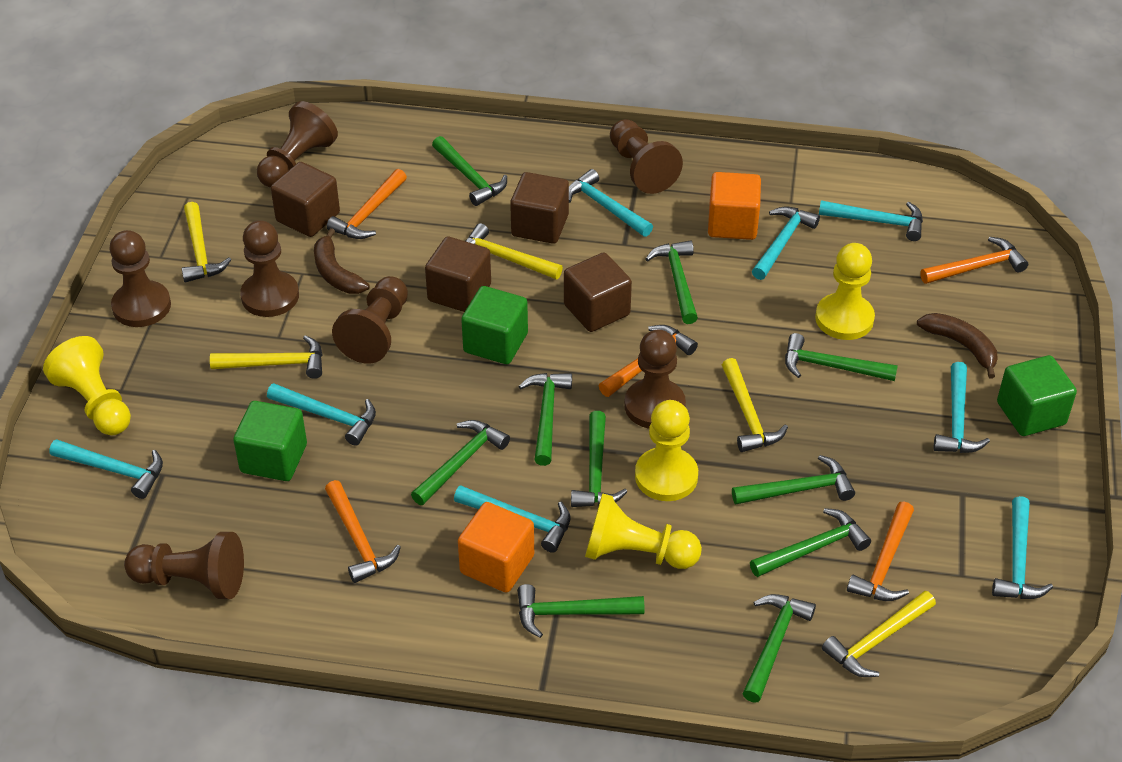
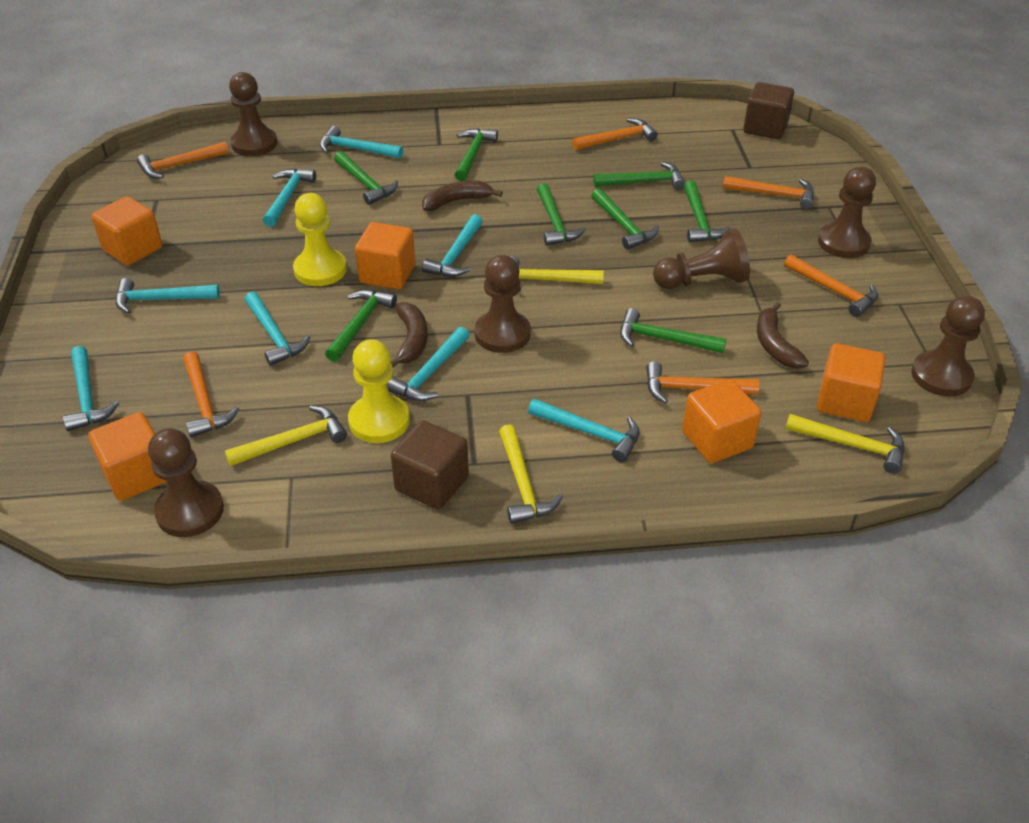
brown banana: 2 -> 3
brown cube: 4 -> 2
brown pawn: 7 -> 6
green cube: 3 -> 0
green hammer: 10 -> 8
orange cube: 2 -> 5
orange hammer: 5 -> 6
yellow hammer: 5 -> 4
yellow pawn: 4 -> 2

